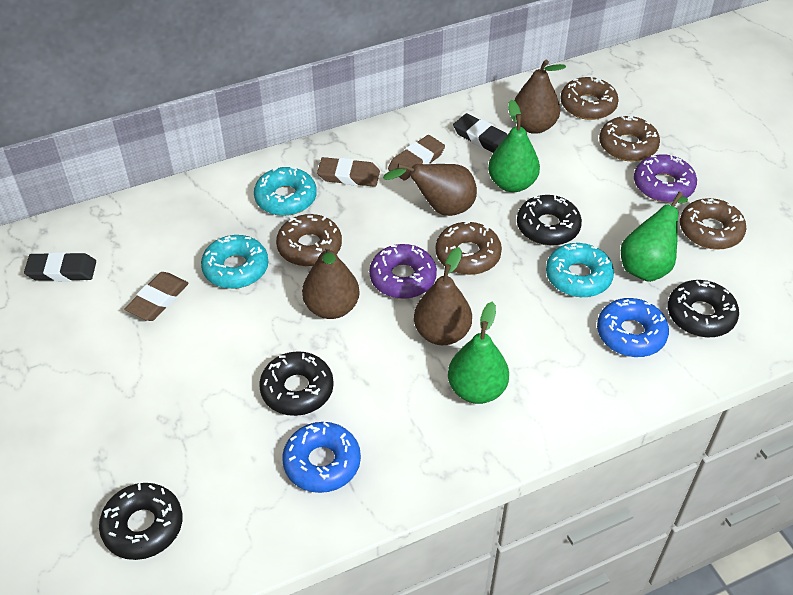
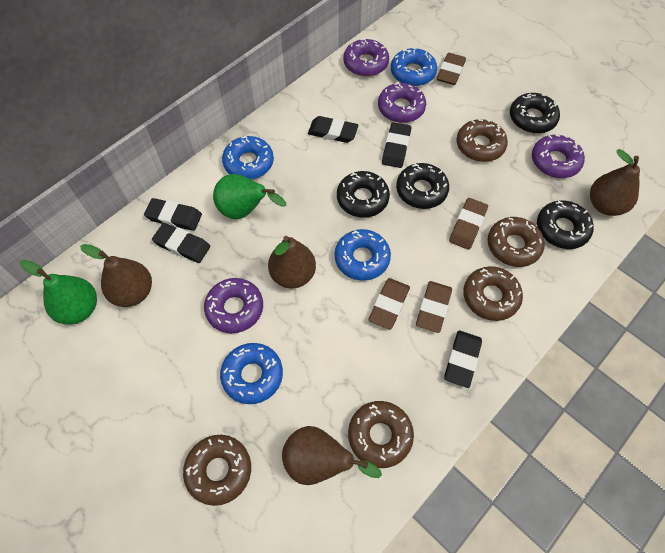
black eraser: 2 -> 5
blue donut: 2 -> 4
brown eraser: 3 -> 4
green pear: 3 -> 2
purple donut: 2 -> 4
turquoise donut: 3 -> 0

